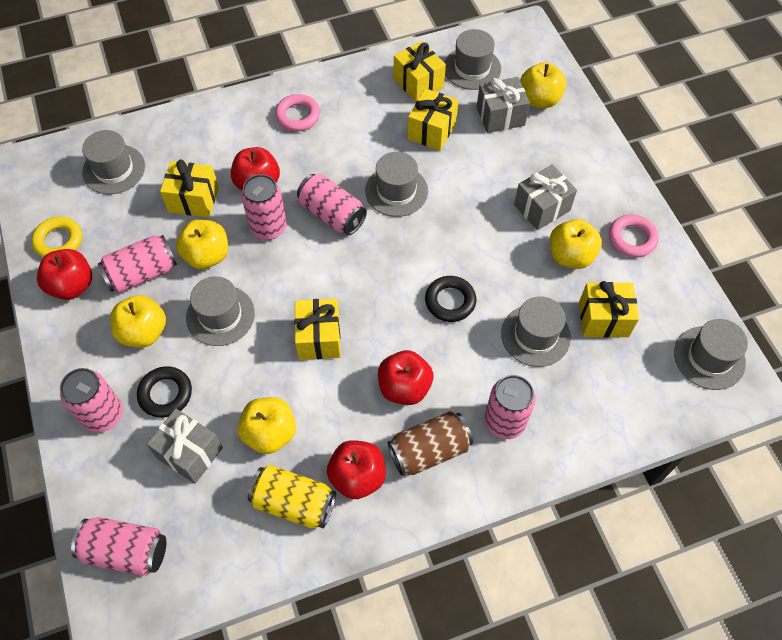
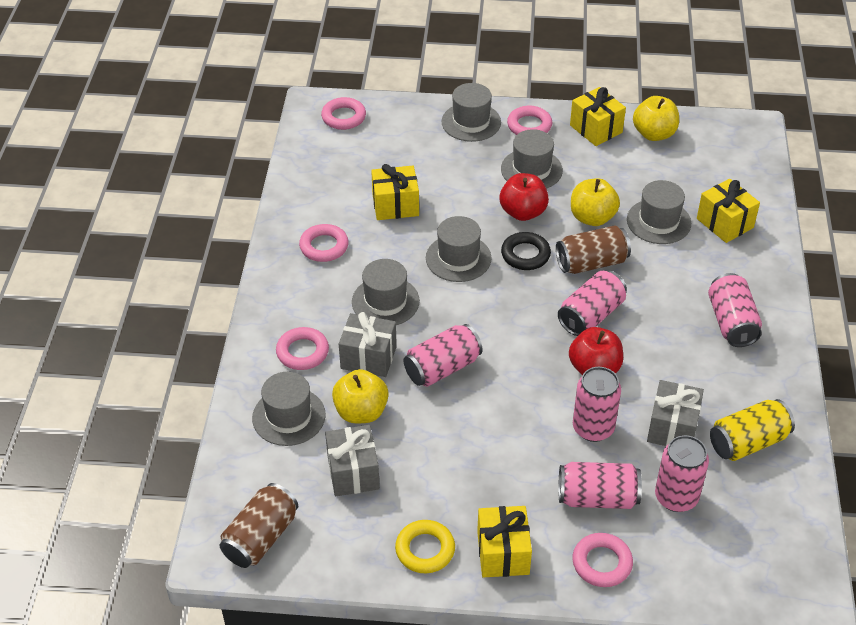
black ring: 2 -> 1
brown can: 1 -> 2
pink ring: 2 -> 5
red apple: 4 -> 2
yellow apple: 5 -> 3
yellow gift: 5 -> 4

